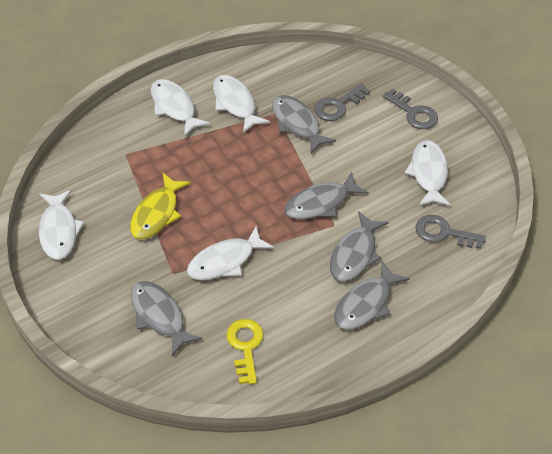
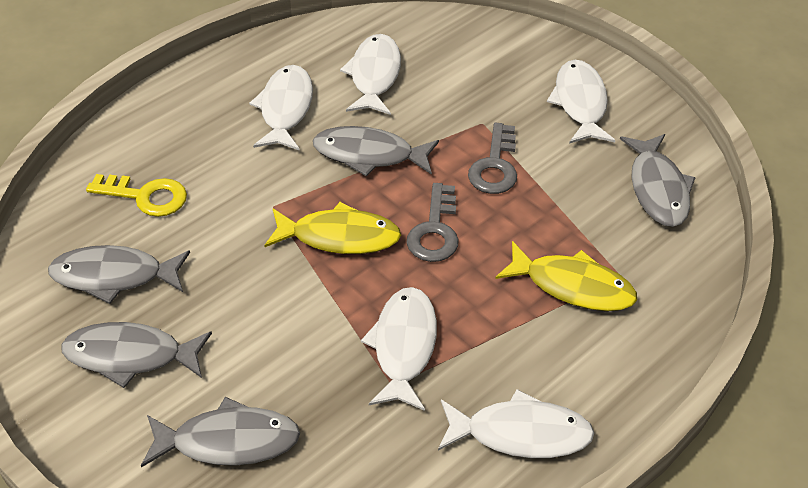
grey key: 3 -> 2
yellow fish: 1 -> 2

